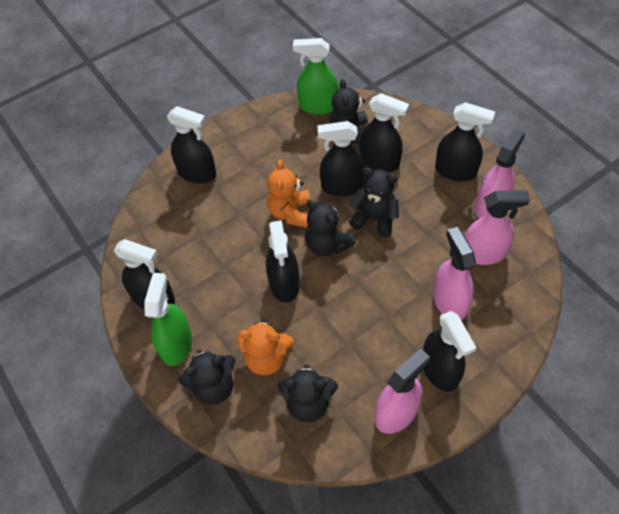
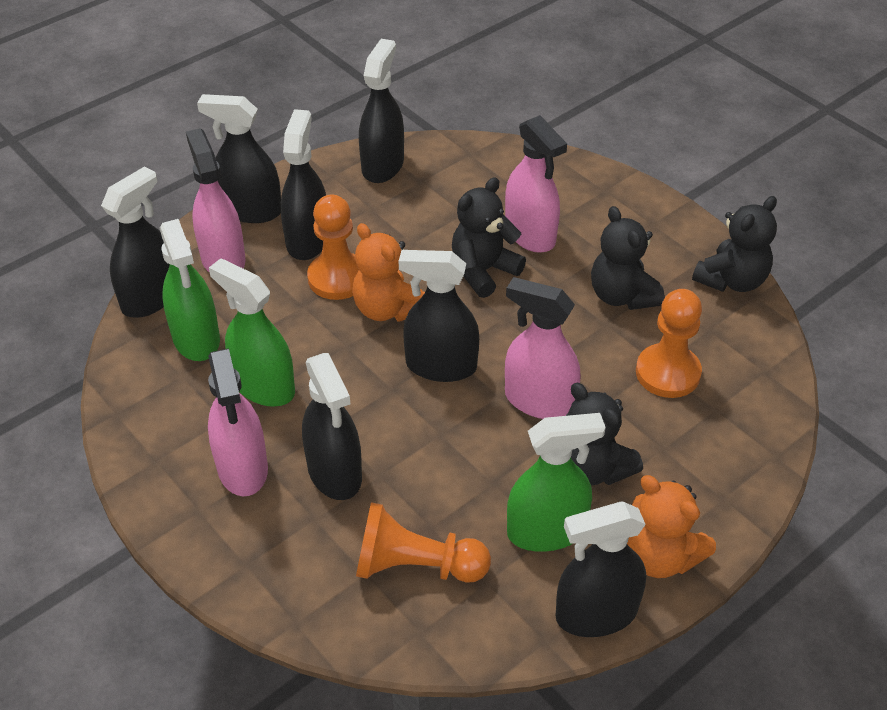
black teddy bear: 5 -> 4
green spray bottle: 2 -> 3
orange pawn: 0 -> 3

